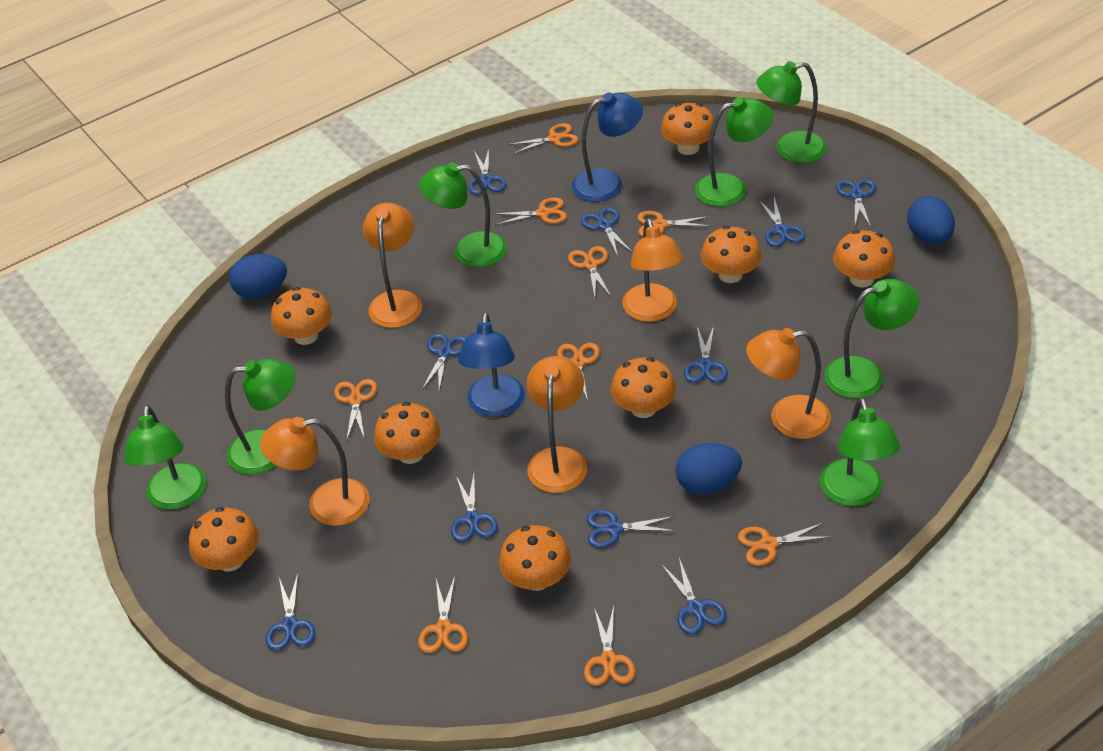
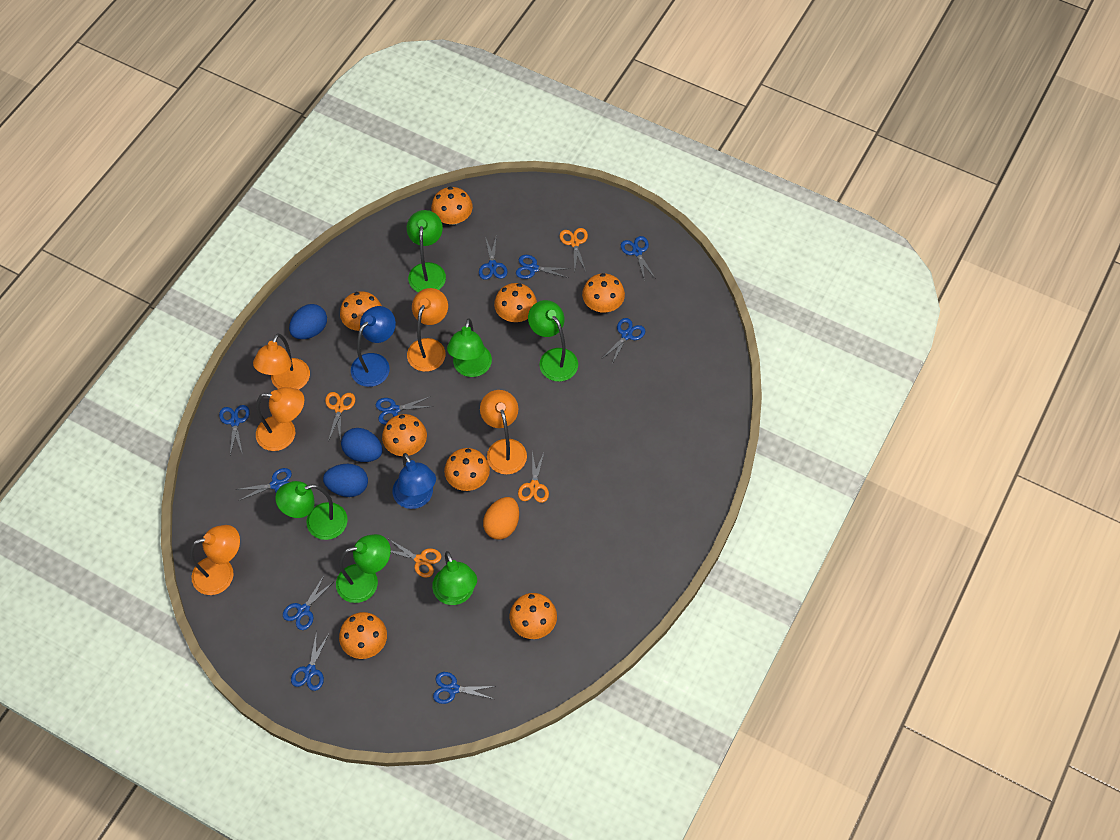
green lamp: 7 -> 6
orange egg: 0 -> 1
orange scissors: 9 -> 4

